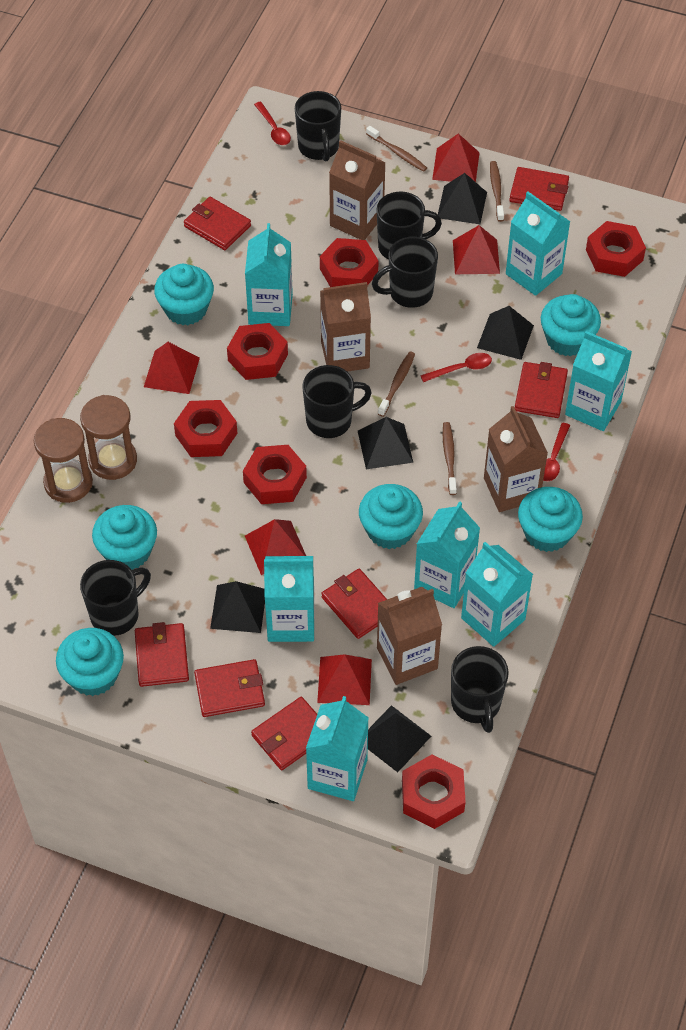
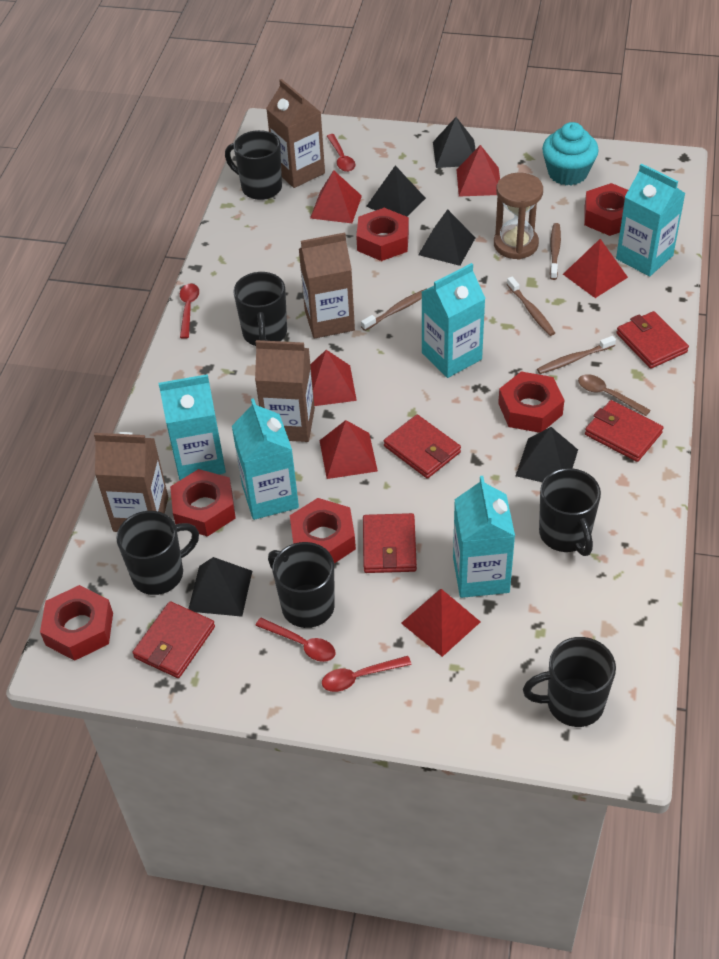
brown hourglass: 2 -> 1
brown spoon: 0 -> 1
red pyramid: 5 -> 6
red spoon: 3 -> 4
red wallet: 7 -> 5
turquoise carton: 7 -> 5
turquoise cupcake: 6 -> 1

